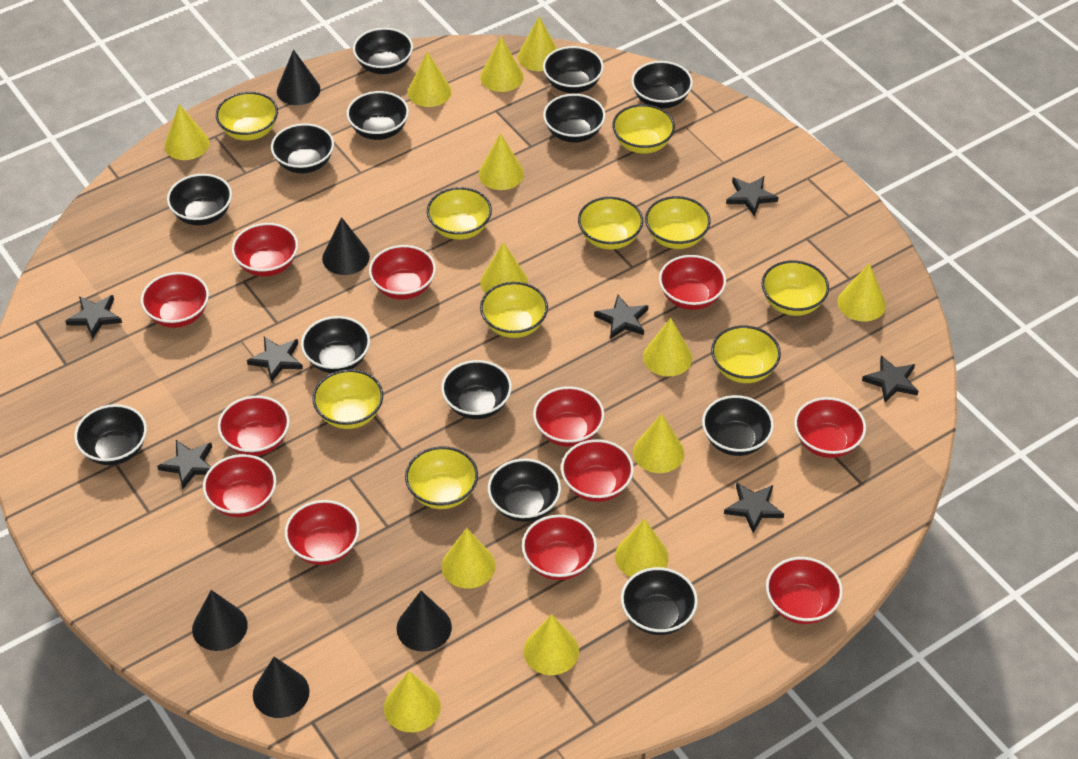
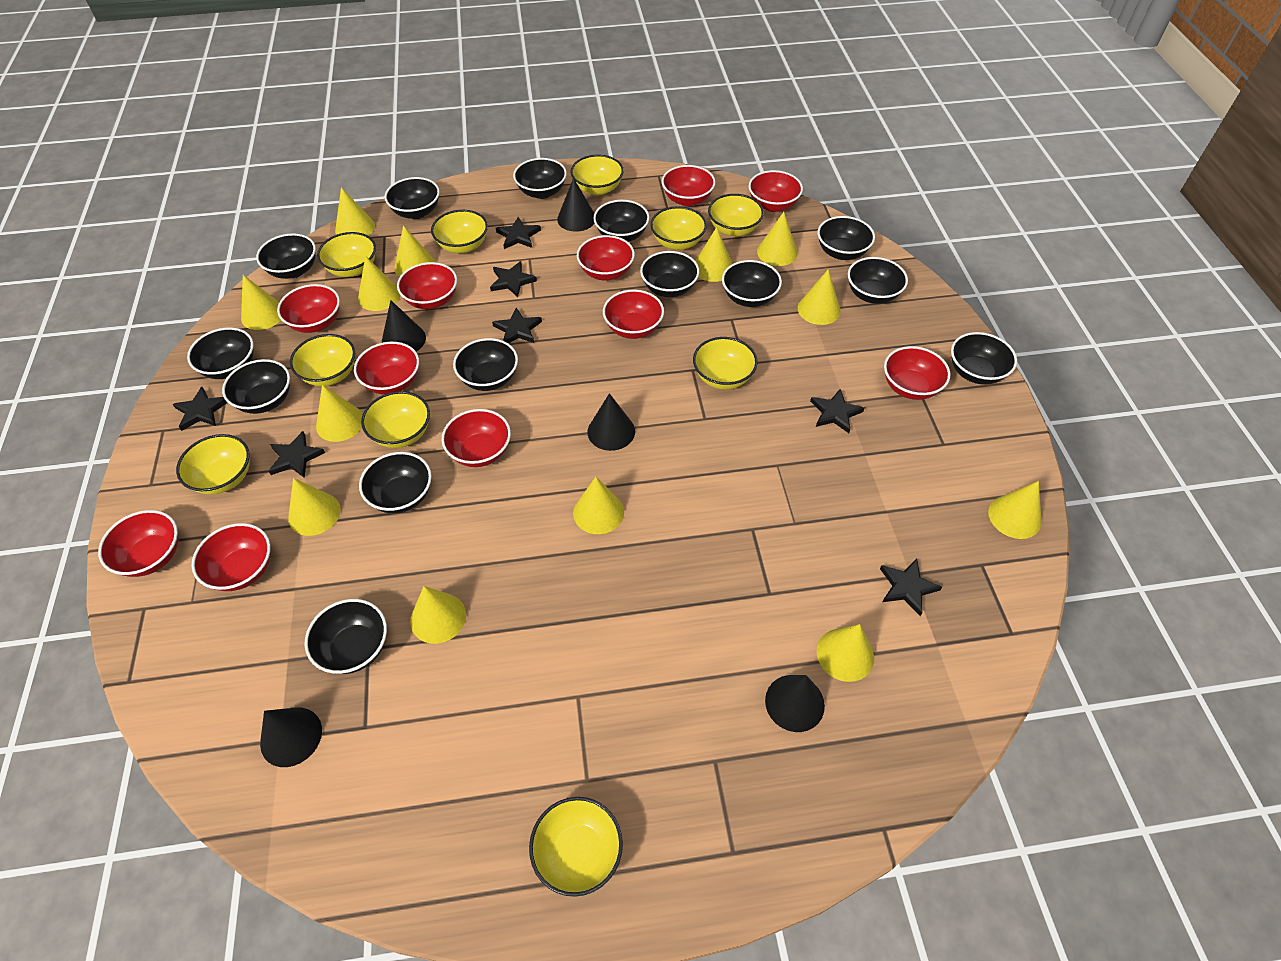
black bowl: 13 -> 14
red bowl: 12 -> 11

